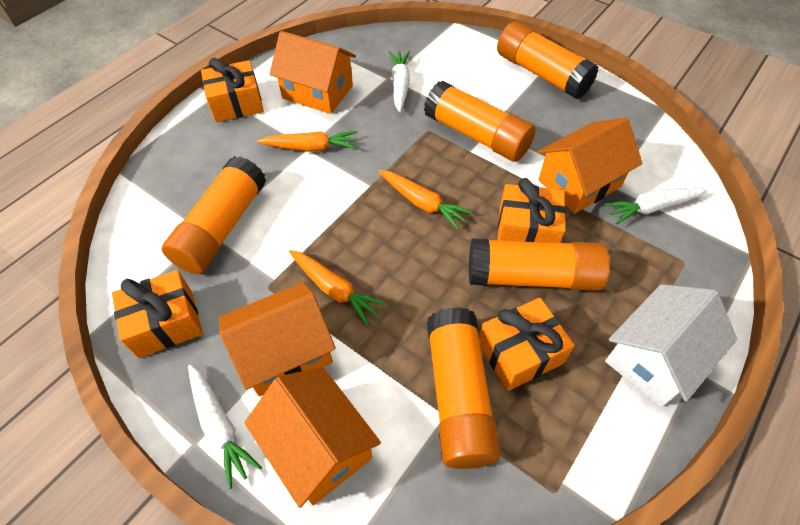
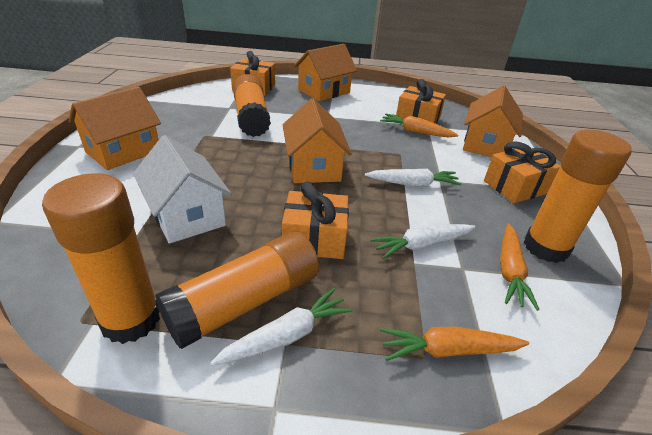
orange glue stick: 5 -> 4

